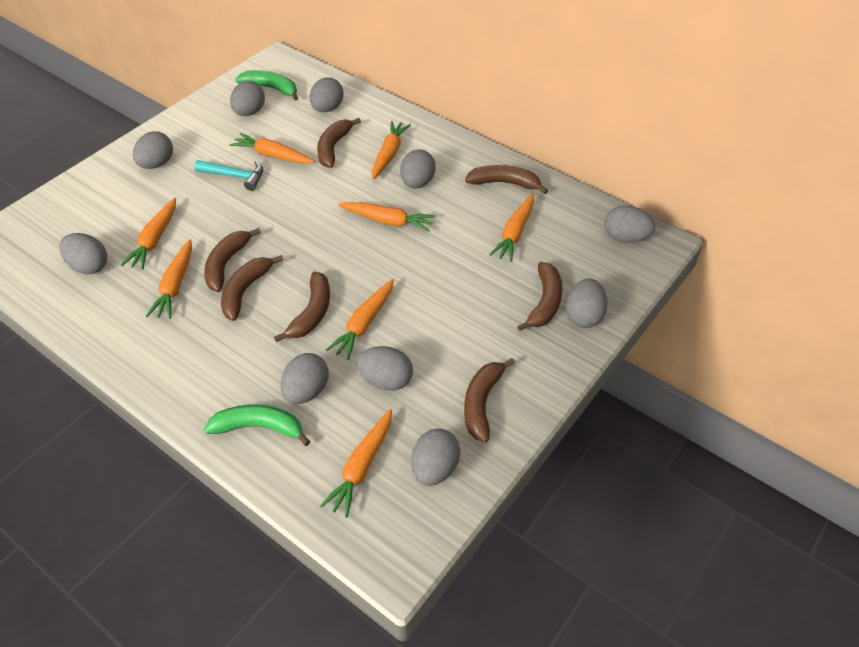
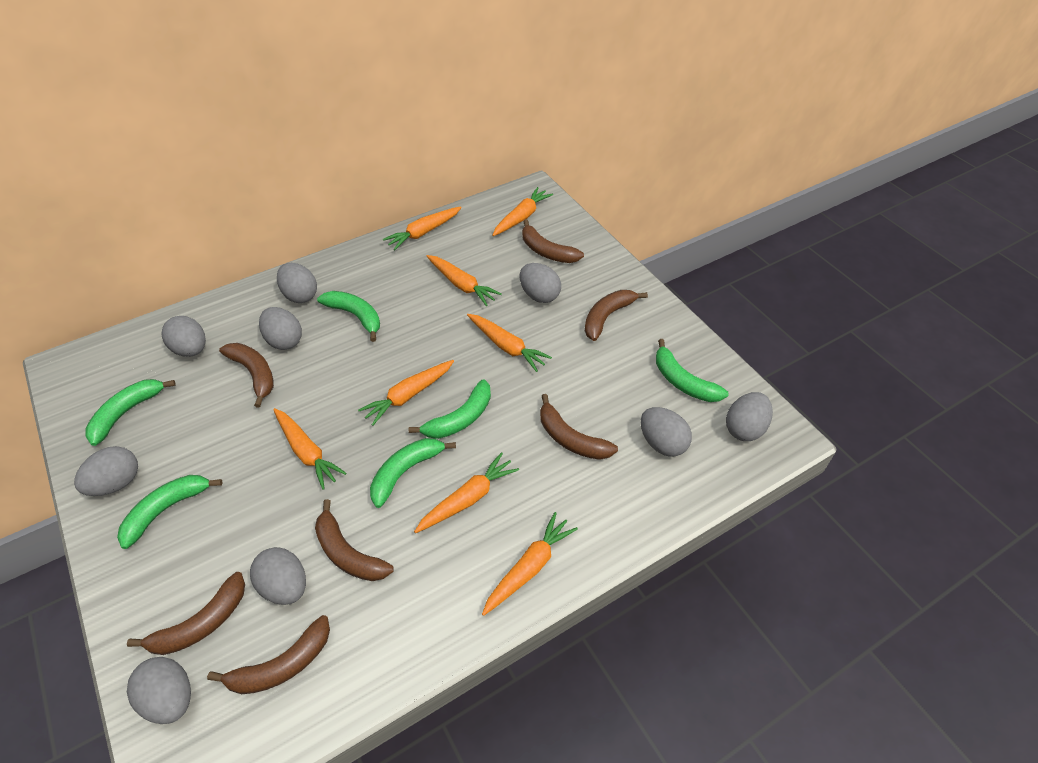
green banana: 2 -> 6
grey egg: 10 -> 9
turquoise hammer: 1 -> 0

